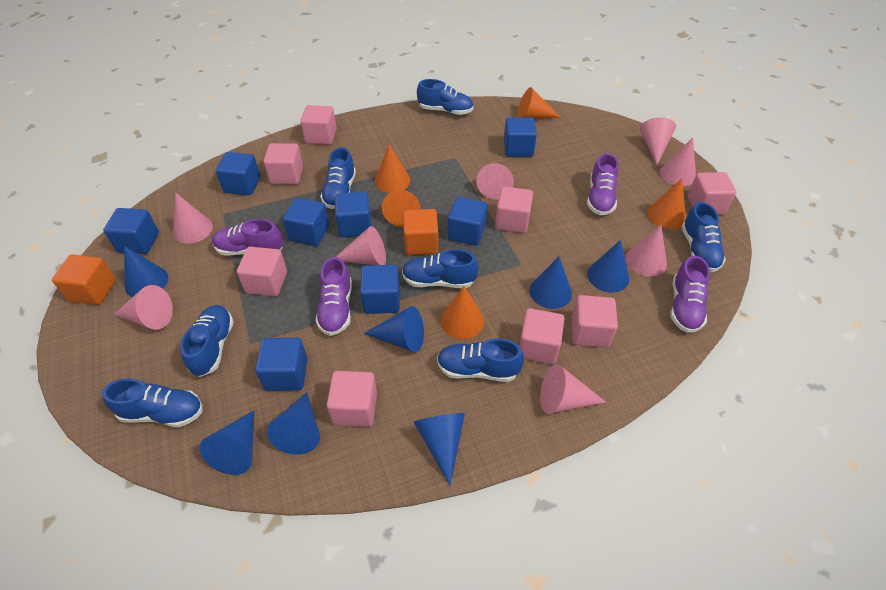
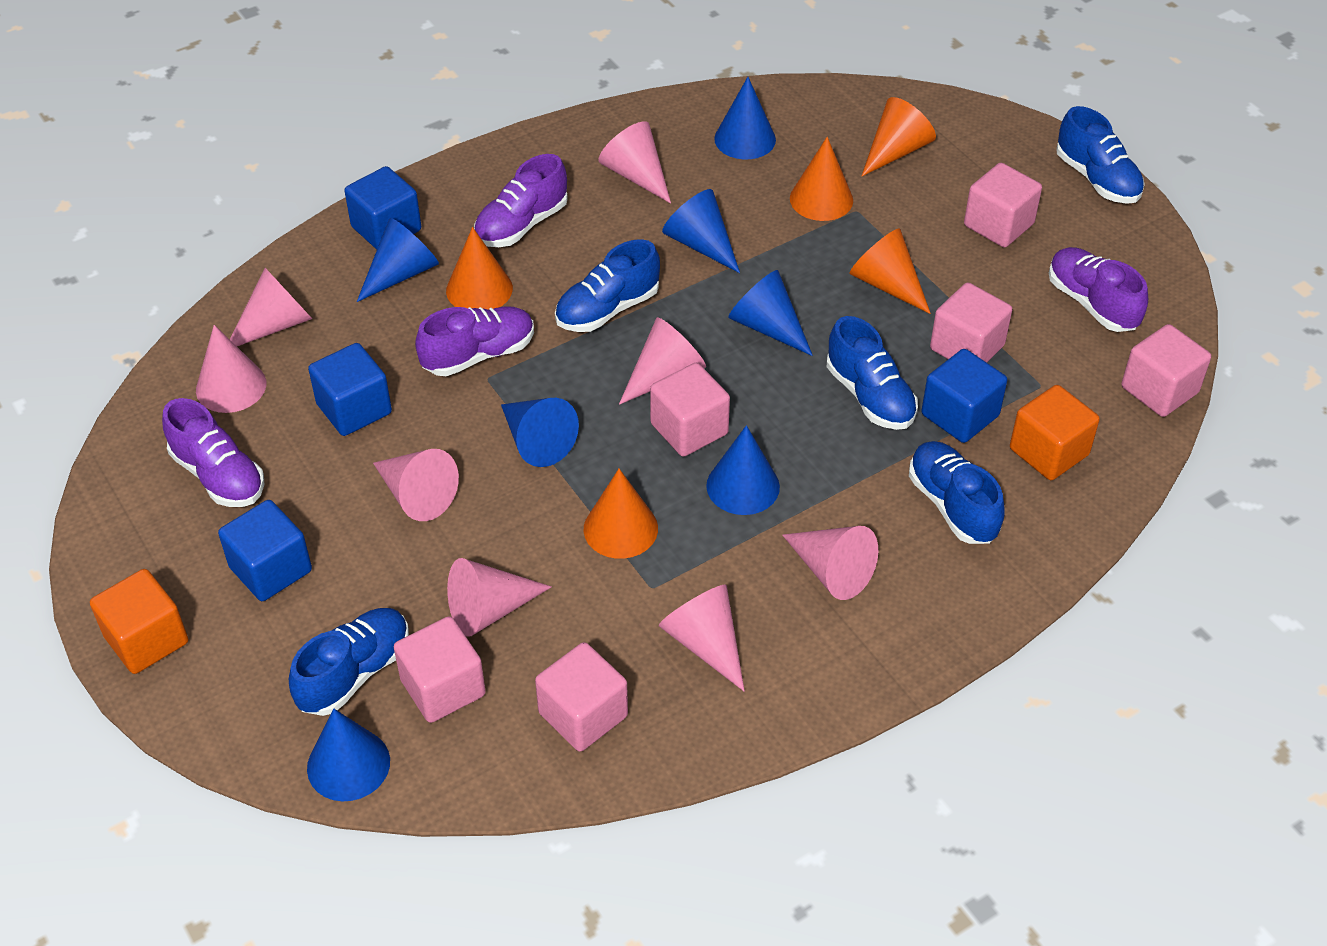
blue cube: 8 -> 4
blue shoe: 7 -> 5
pink cube: 8 -> 6

